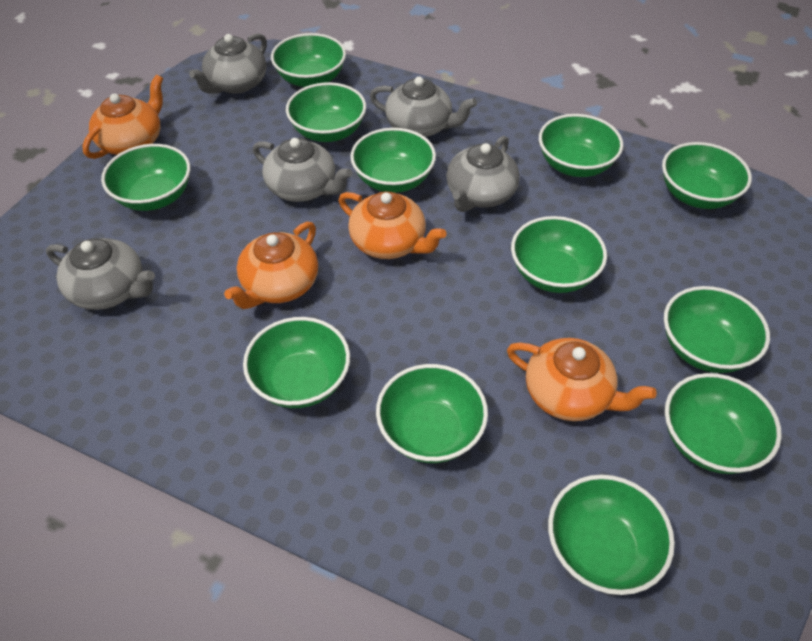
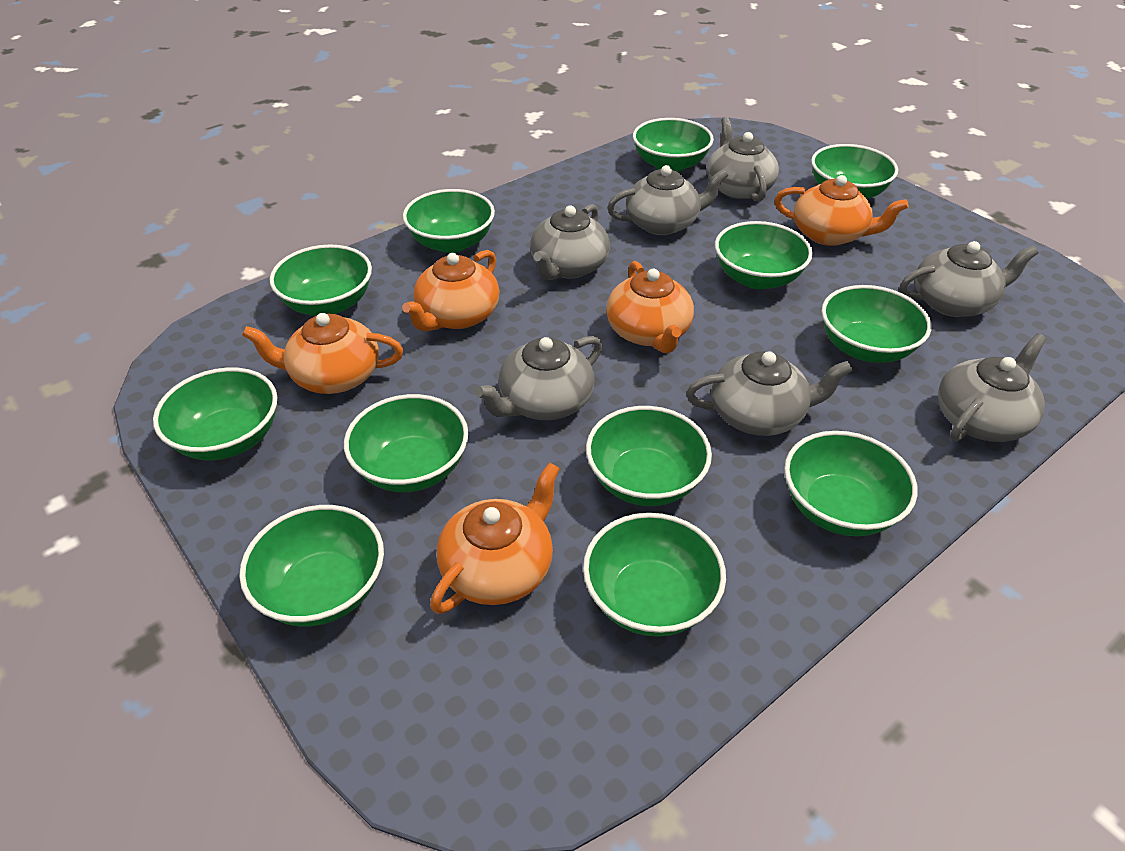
grey teapot: 5 -> 7
orange teapot: 4 -> 5

